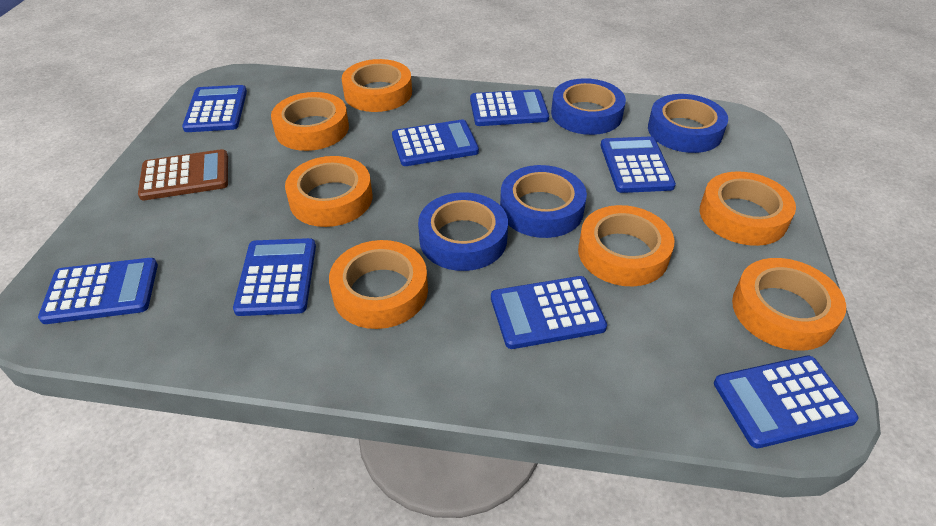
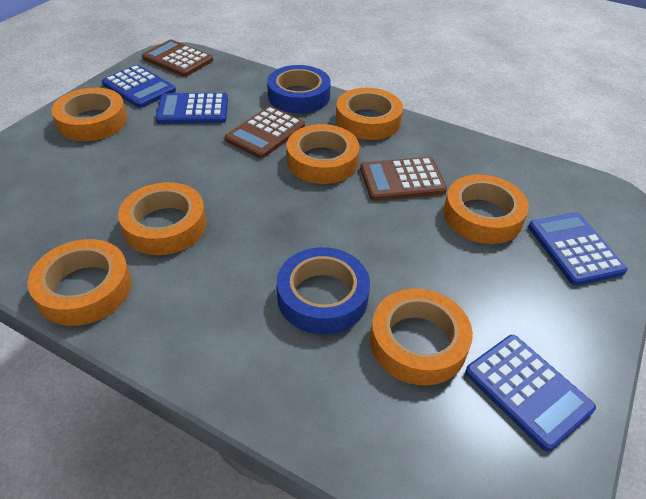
blue calculator: 8 -> 4
blue tape: 4 -> 2
brown calculator: 1 -> 3

